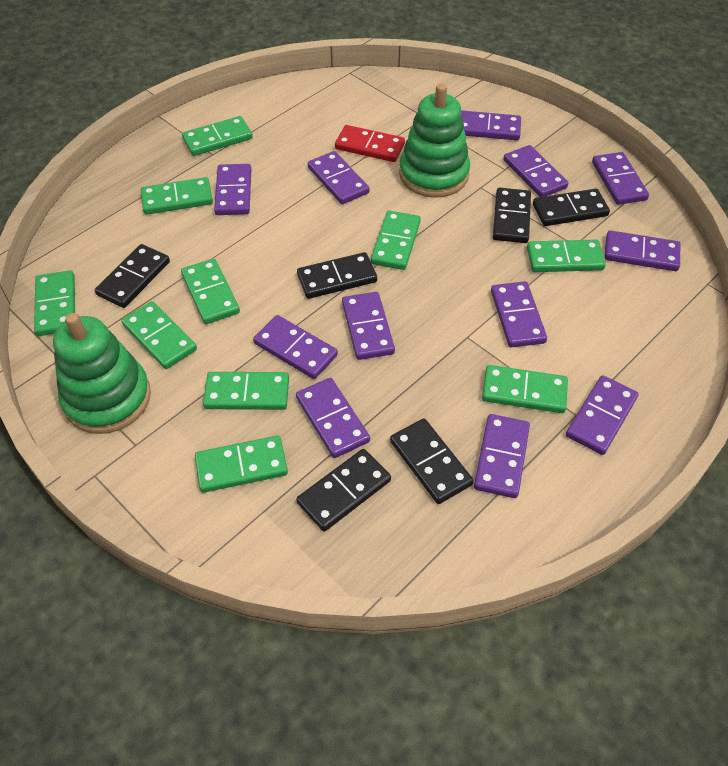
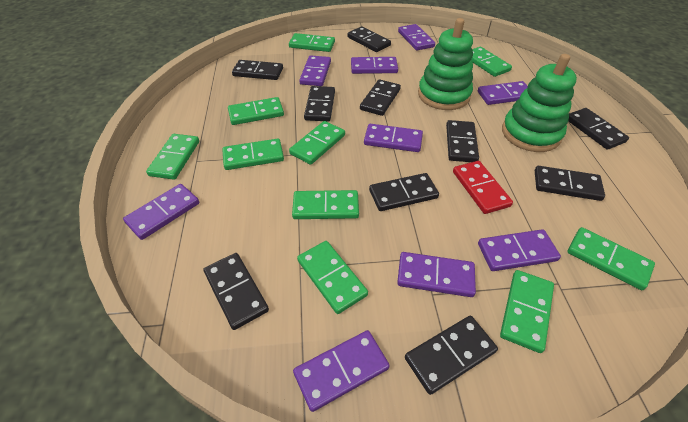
black domino: 6 -> 10
purple domino: 12 -> 9

